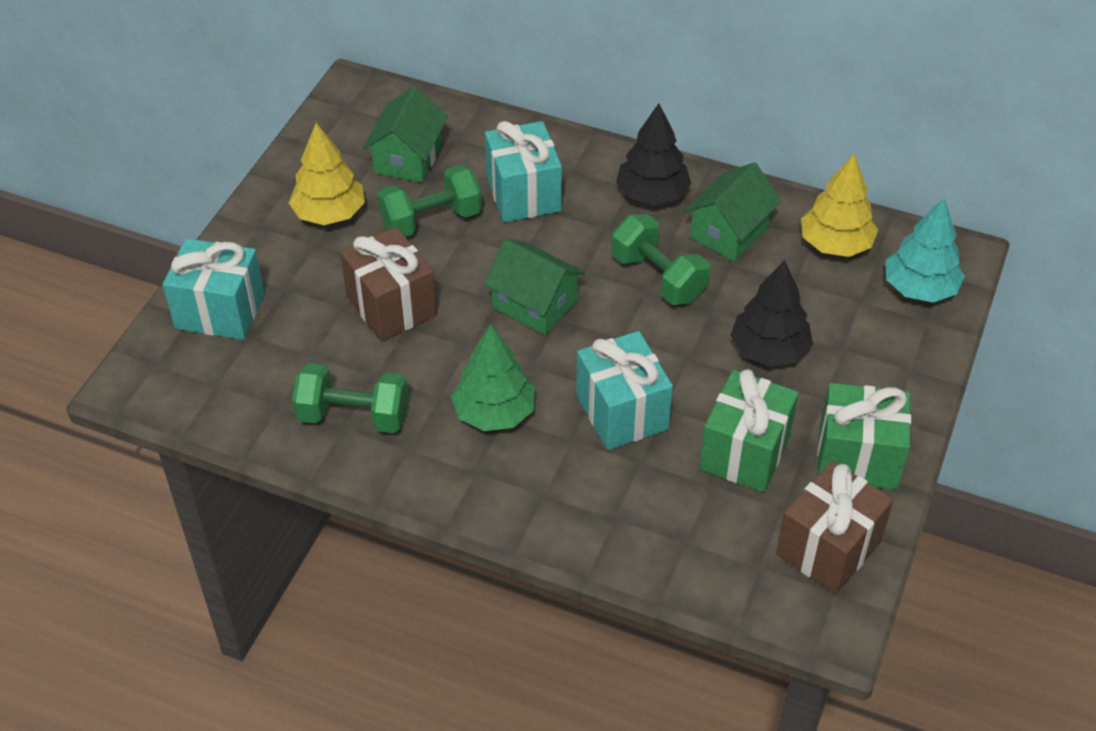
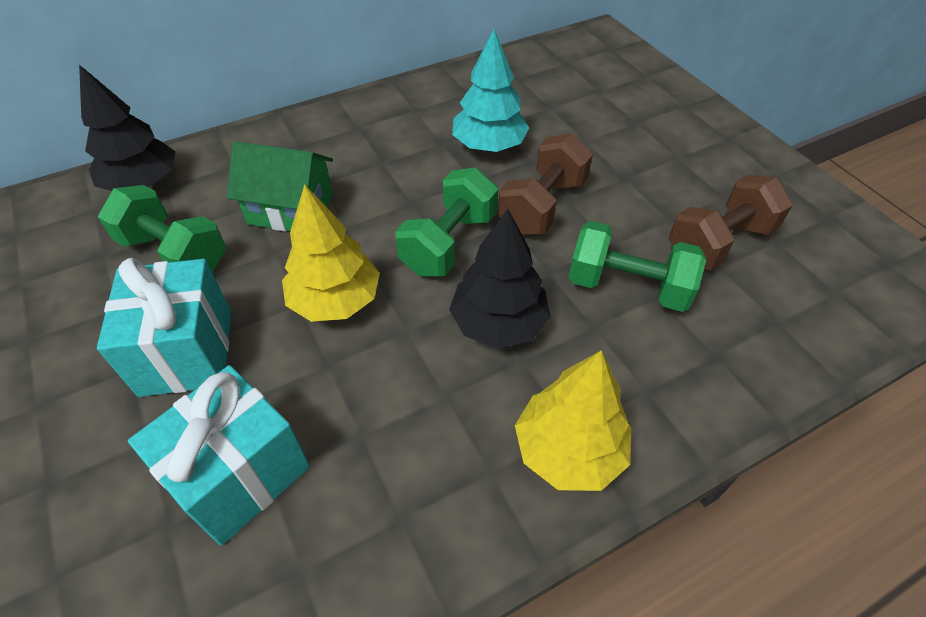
brown dumbbell: 0 -> 2
brown gift: 2 -> 0
green gift: 2 -> 0
green house: 3 -> 1
green tree: 1 -> 0
turquoise gift: 3 -> 2

